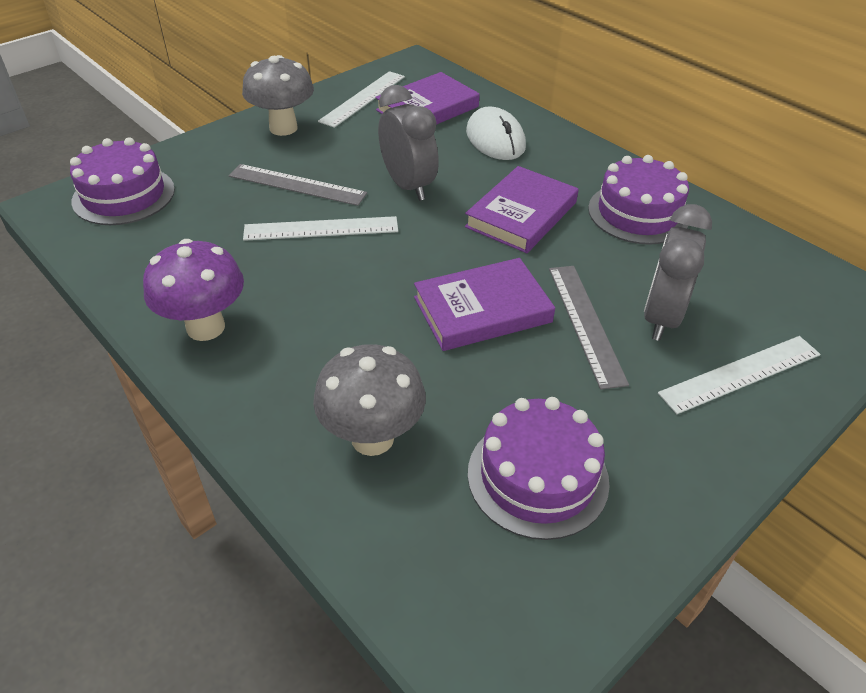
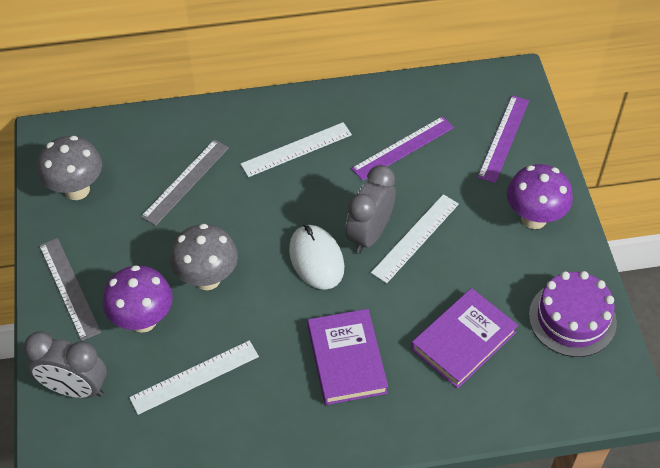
purple book: 3 -> 2
purple cake: 3 -> 1
purple mushroom: 1 -> 2
purple ruler: 0 -> 2

